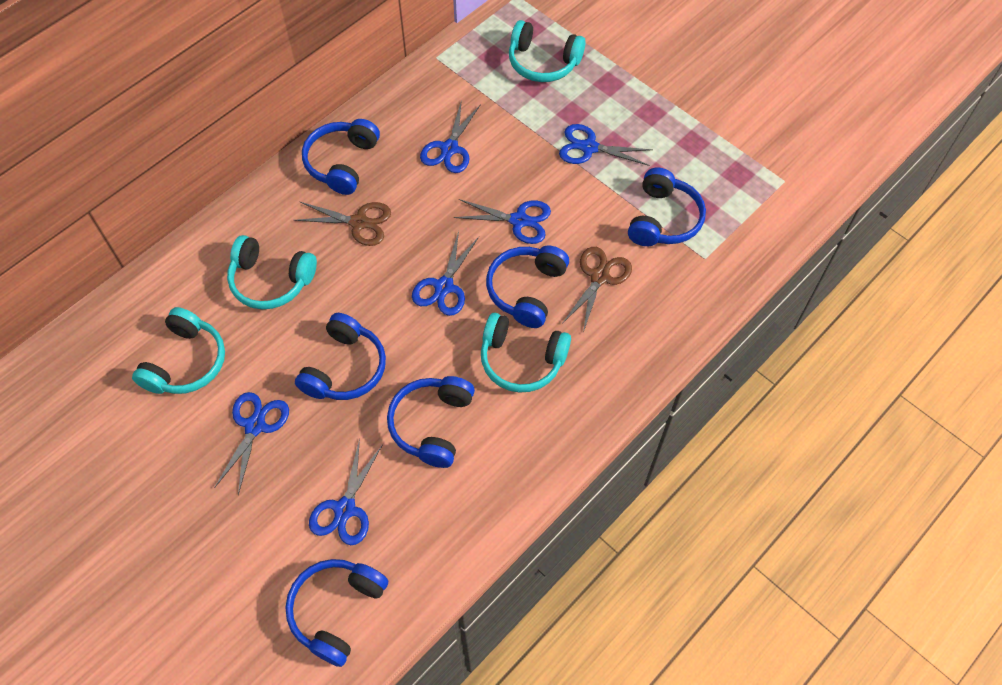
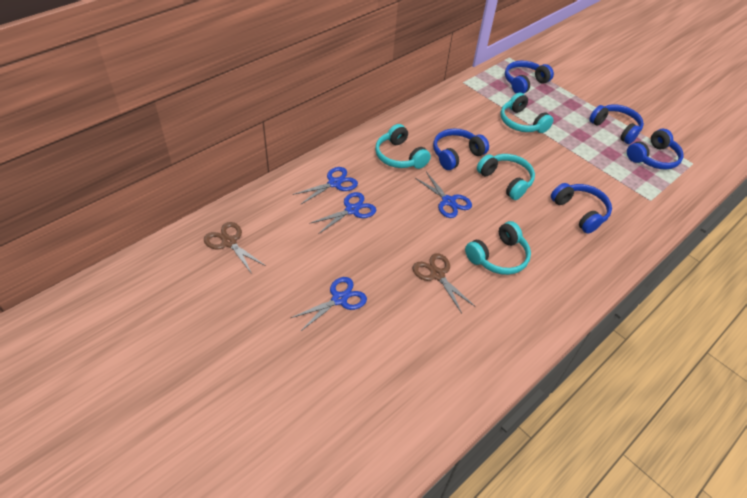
blue headphones: 6 -> 5
blue scissors: 6 -> 4

